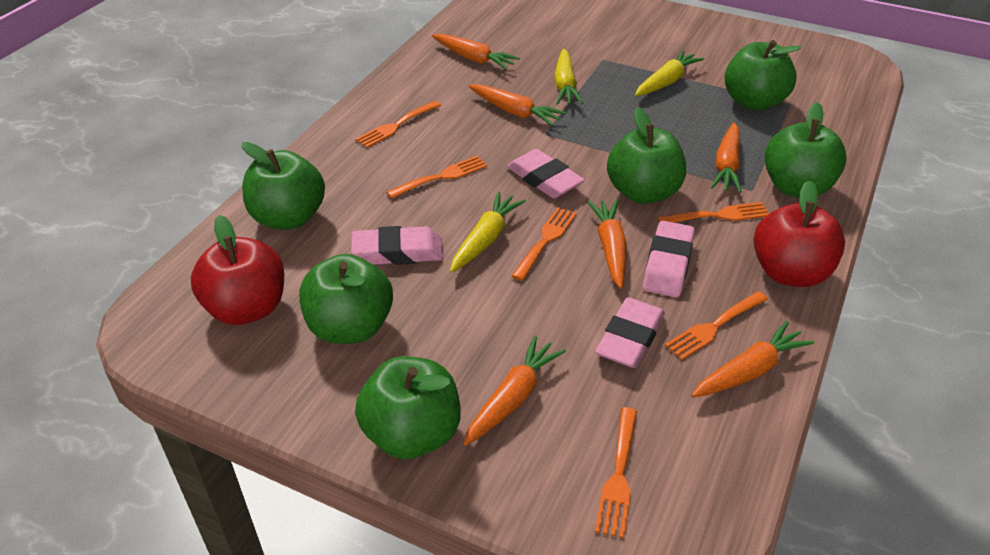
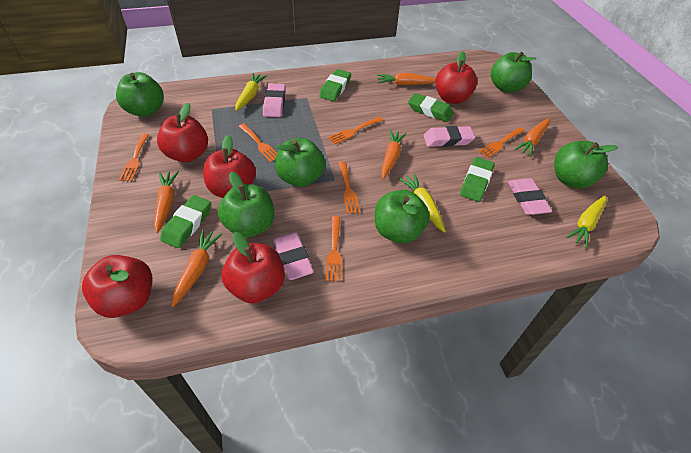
green eraser: 0 -> 4
orange carrot: 6 -> 5
red apple: 2 -> 5

